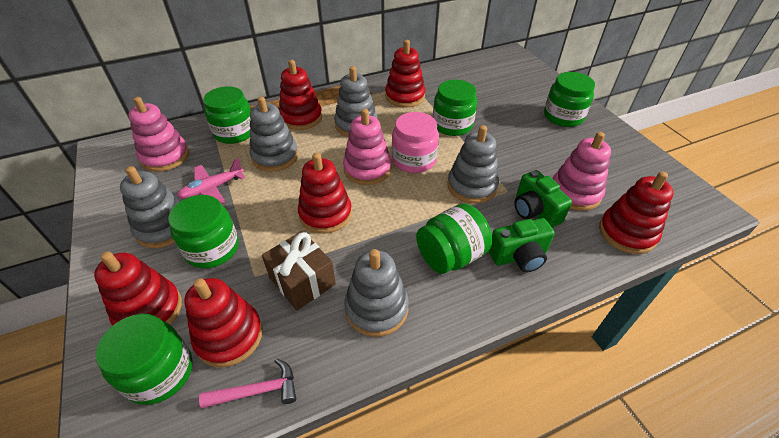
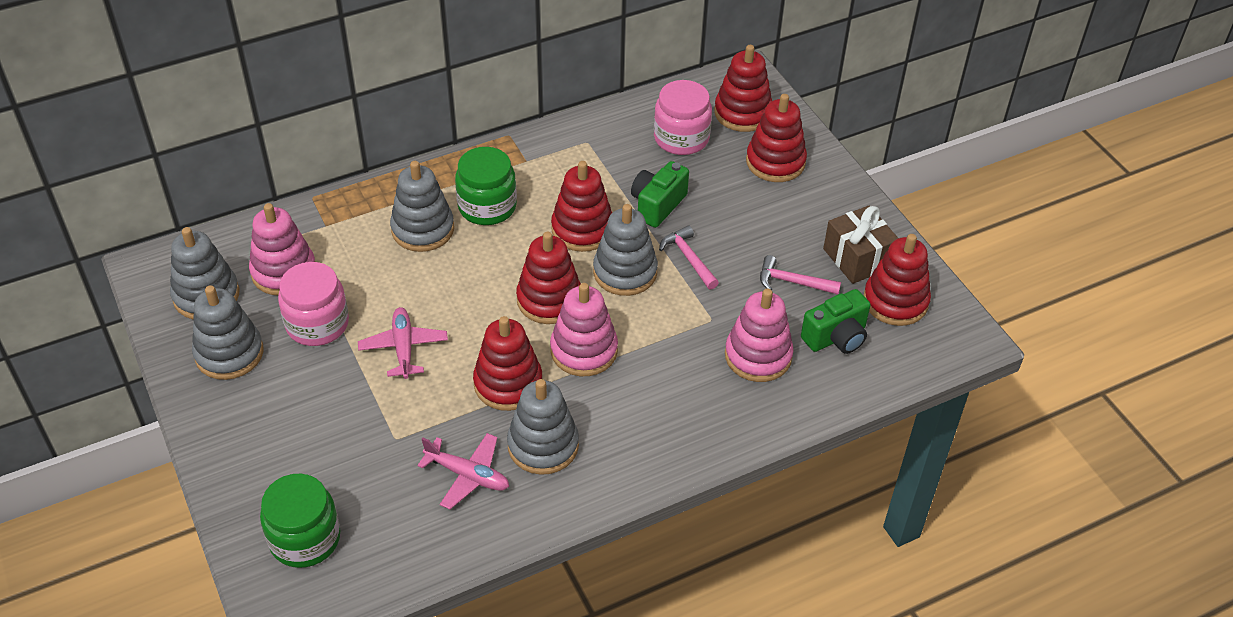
green jar: 6 -> 2
pink hammer: 1 -> 2
pink jar: 1 -> 2
pink plane: 1 -> 2

